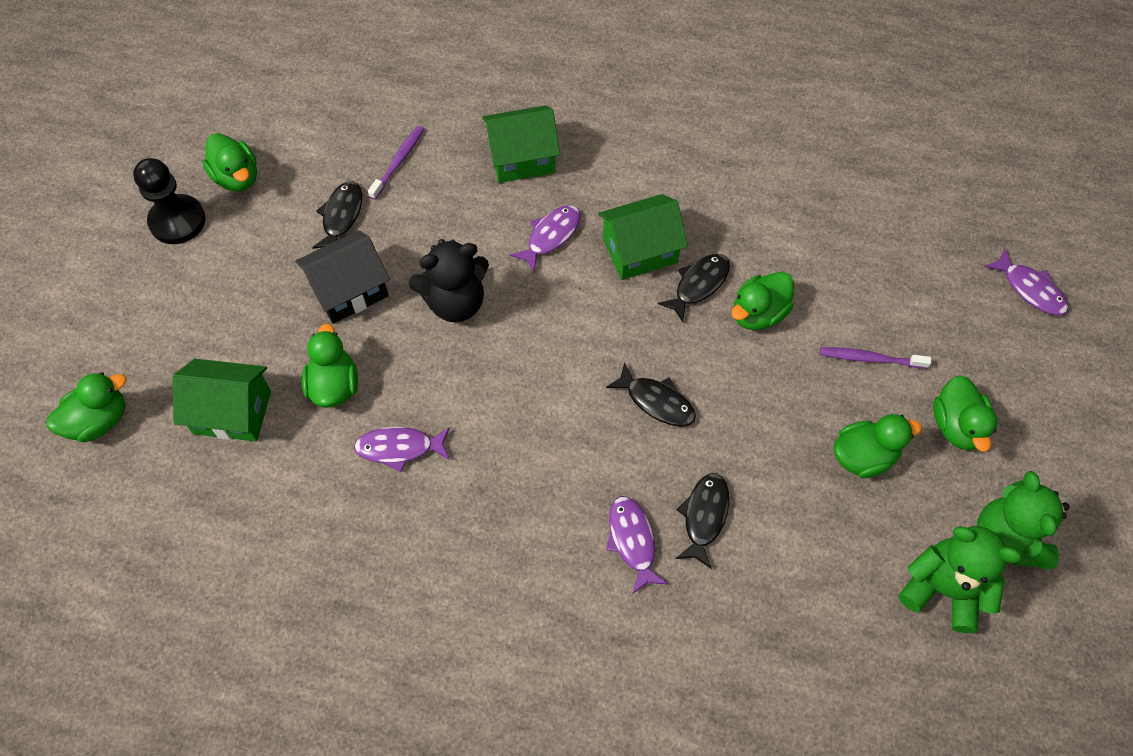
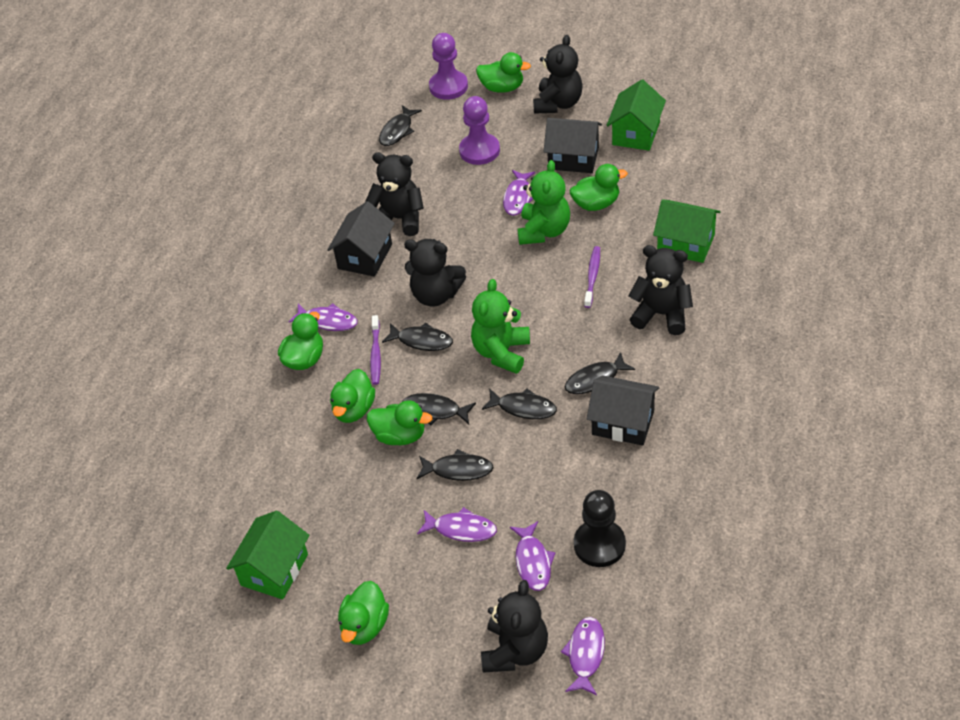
black fish: 4 -> 6
black house: 1 -> 3
black teddy bear: 1 -> 5
purple fish: 4 -> 5
purple pawn: 0 -> 2

